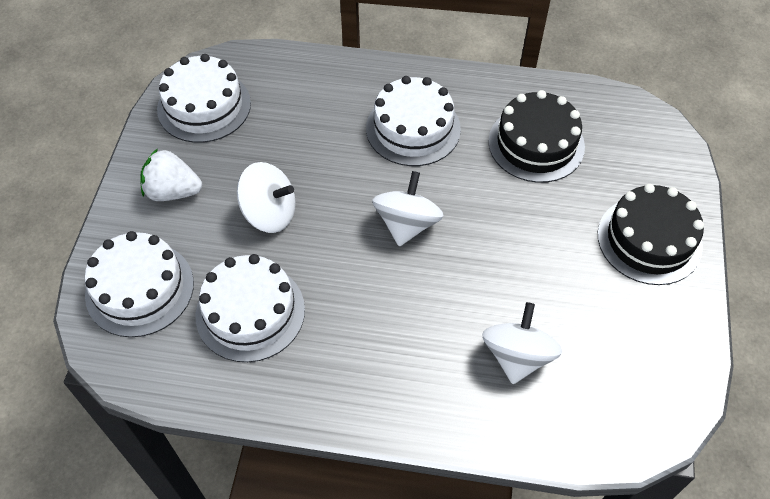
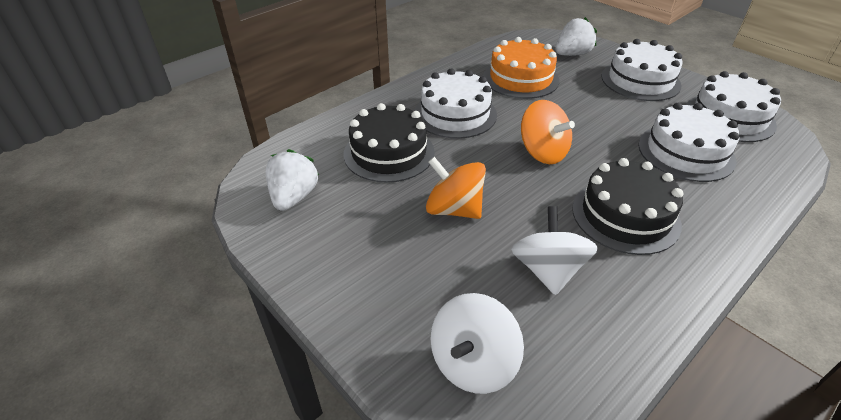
orange cake: 0 -> 1
orange spinning top: 0 -> 2
white spinning top: 3 -> 2
white strawberry: 1 -> 2

